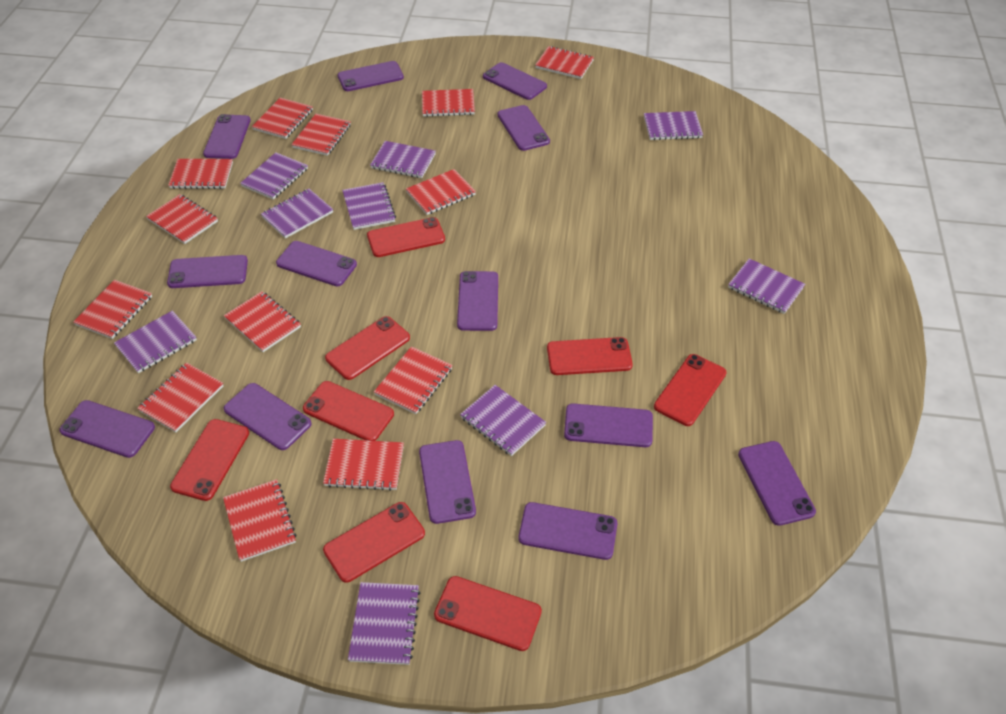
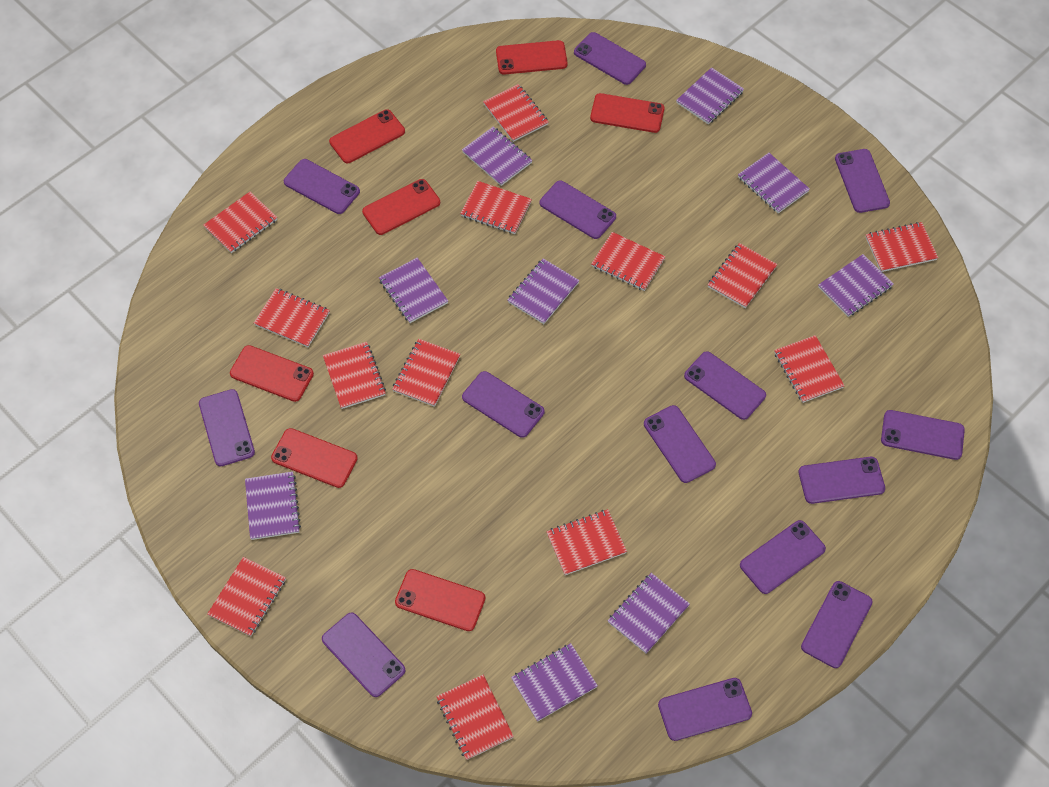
purple phone: 13 -> 14
red phone: 8 -> 7

